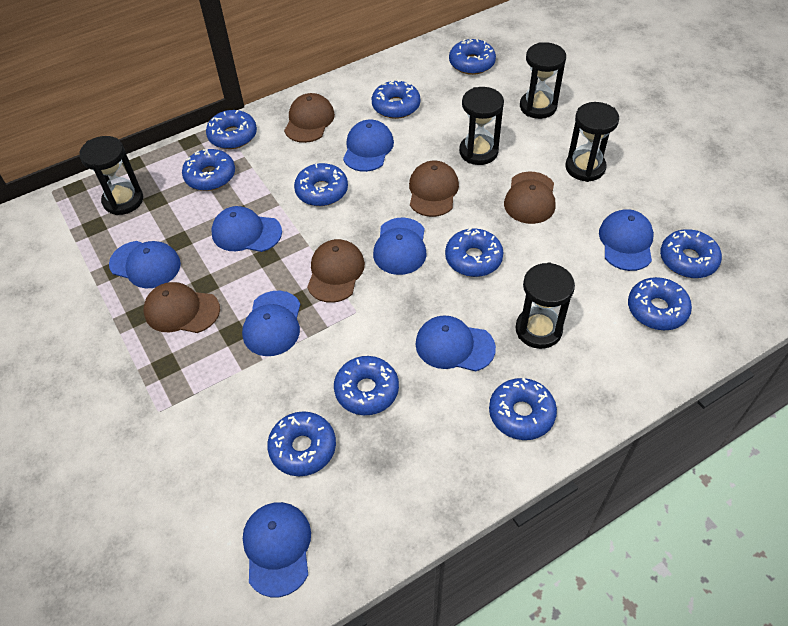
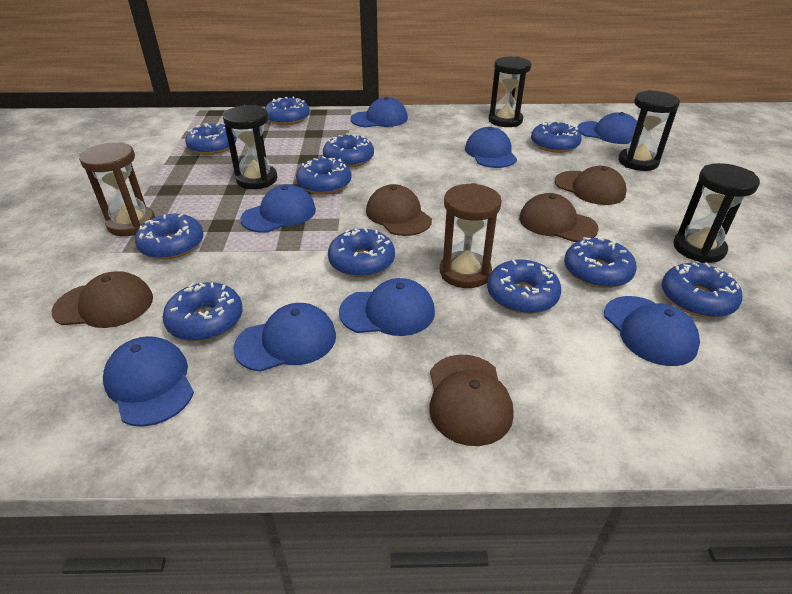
black hourglass: 5 -> 4
brown hourglass: 0 -> 2

